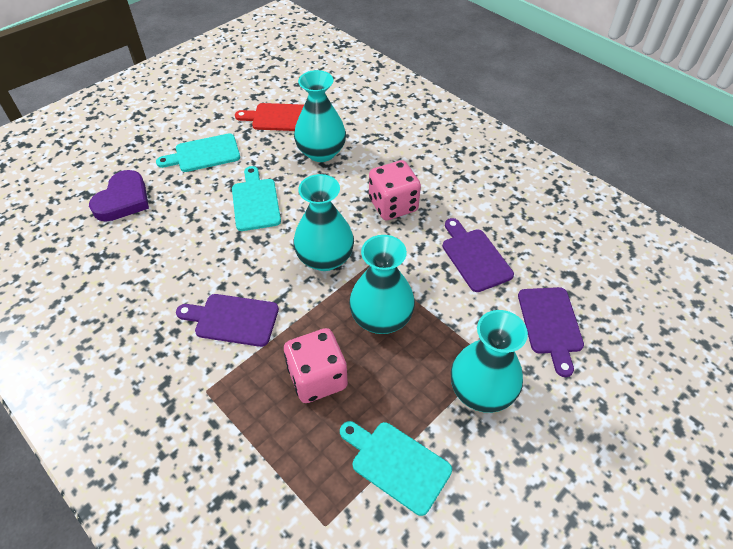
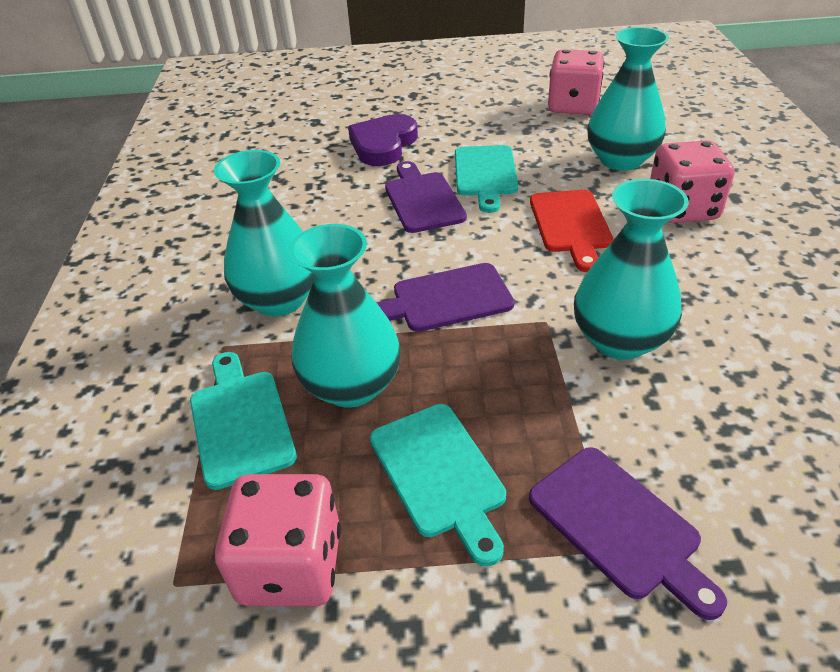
pink dice: 2 -> 3

